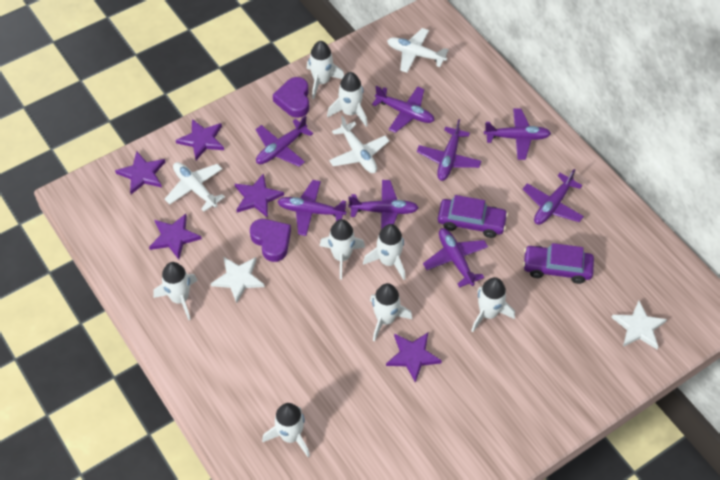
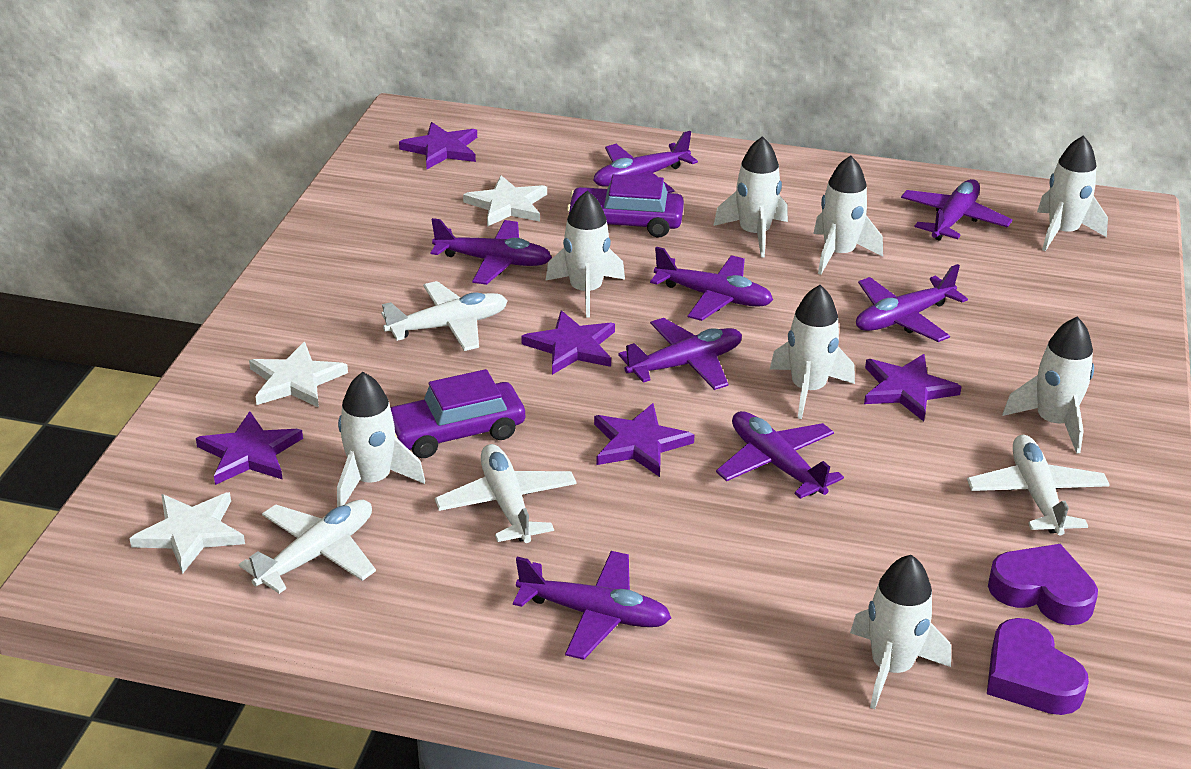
white plane: 3 -> 4
white star: 2 -> 3

